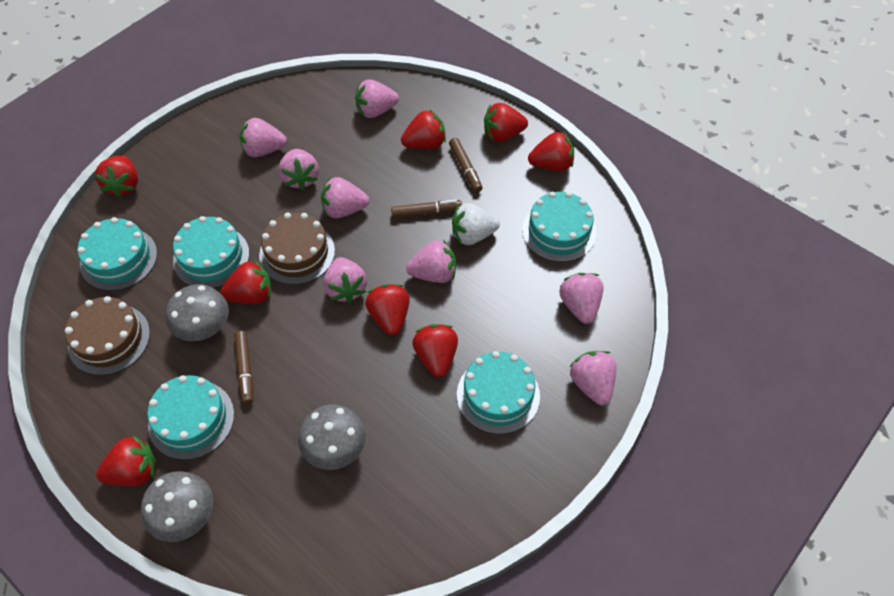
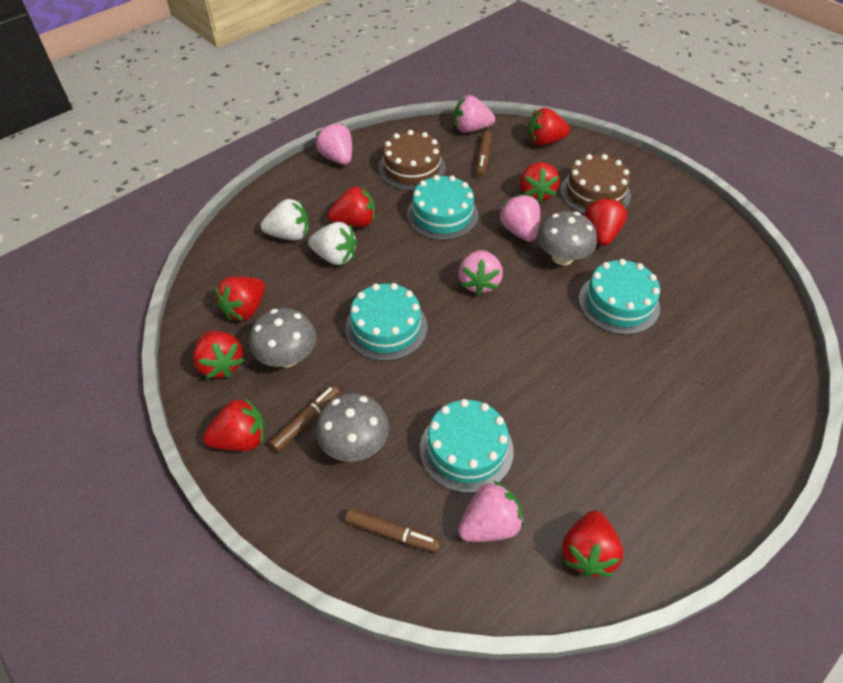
pink strawberry: 8 -> 5
turquoise cake: 5 -> 4
white strawberry: 1 -> 2

